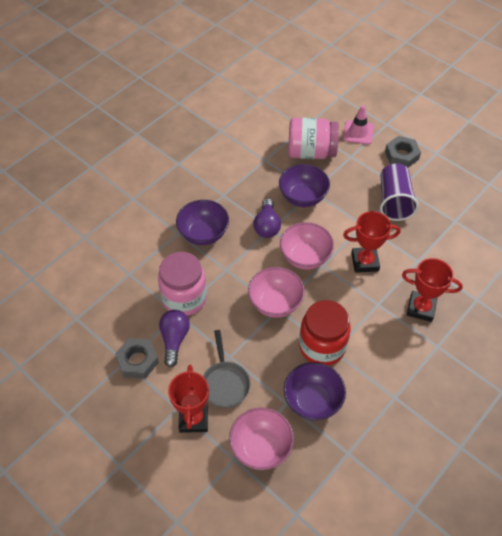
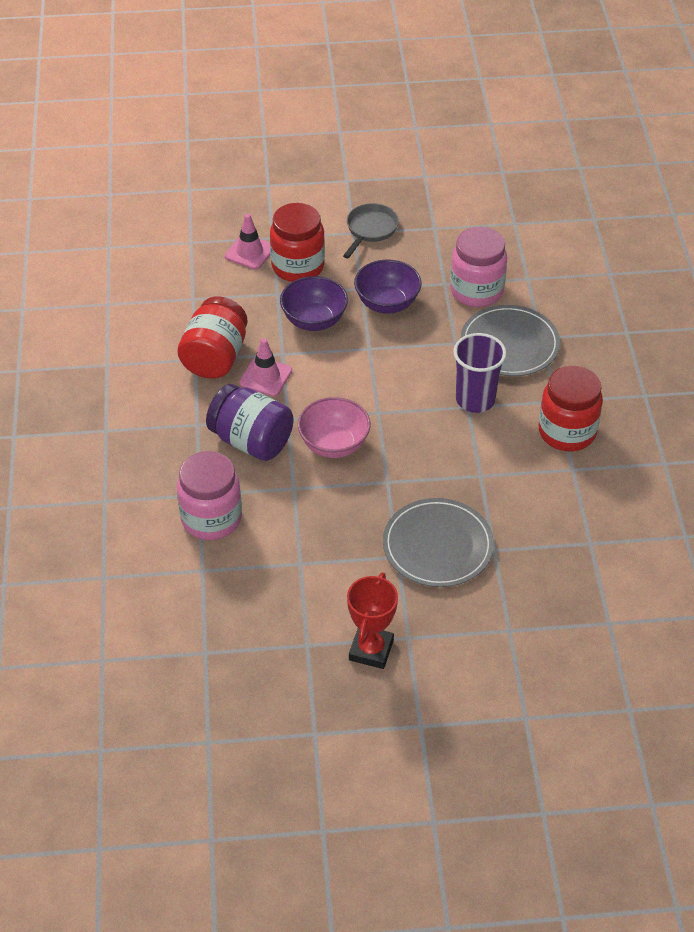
grey nut: 2 -> 0
grey plate: 0 -> 2
pink bowl: 3 -> 1
pink traffic cone: 1 -> 2
purple bowl: 3 -> 2
purple jar: 0 -> 1
purple light bulb: 2 -> 0
red jar: 1 -> 3
red trophy: 3 -> 1

